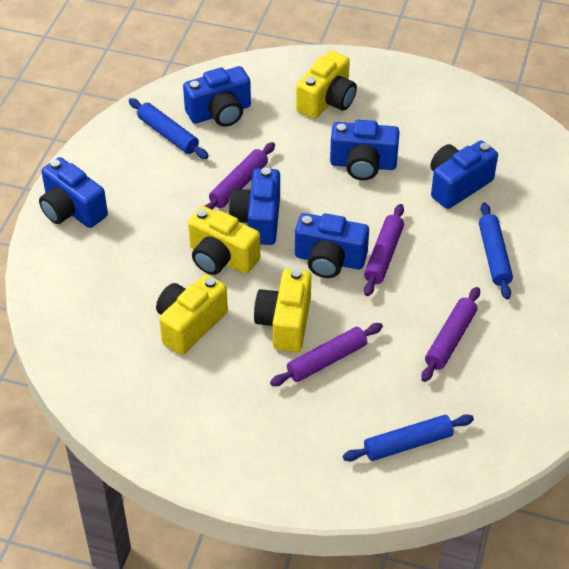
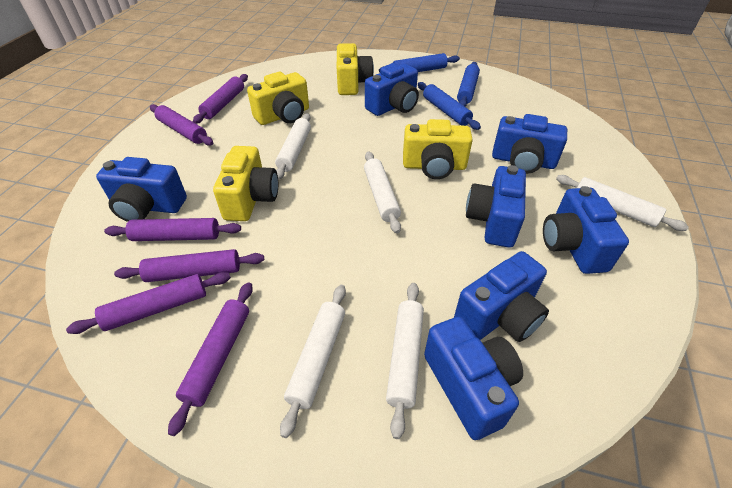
blue camera: 6 -> 7
purple rolling pin: 4 -> 6
white rolling pin: 0 -> 5

